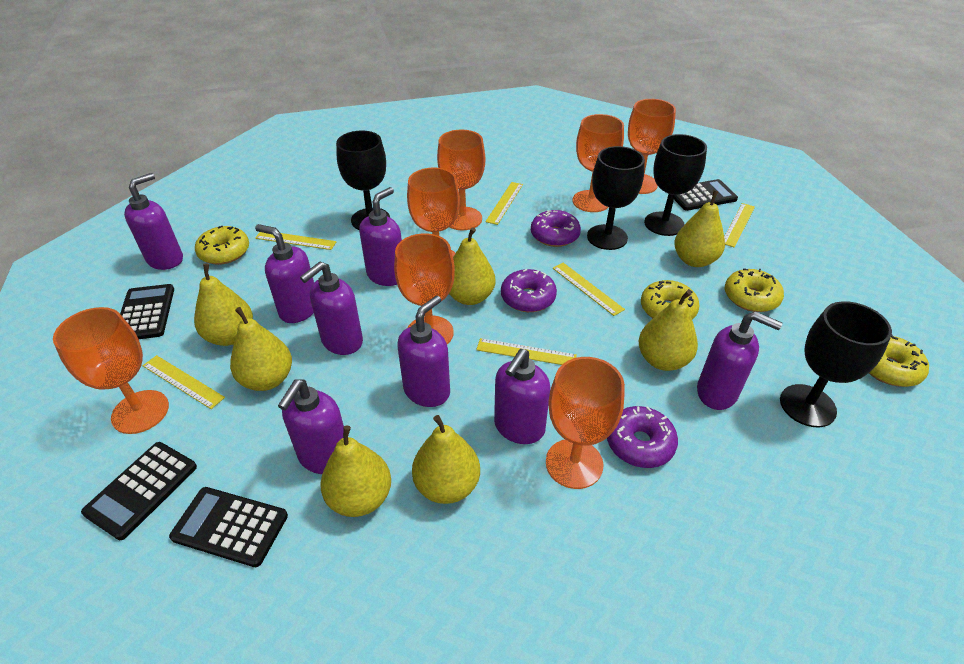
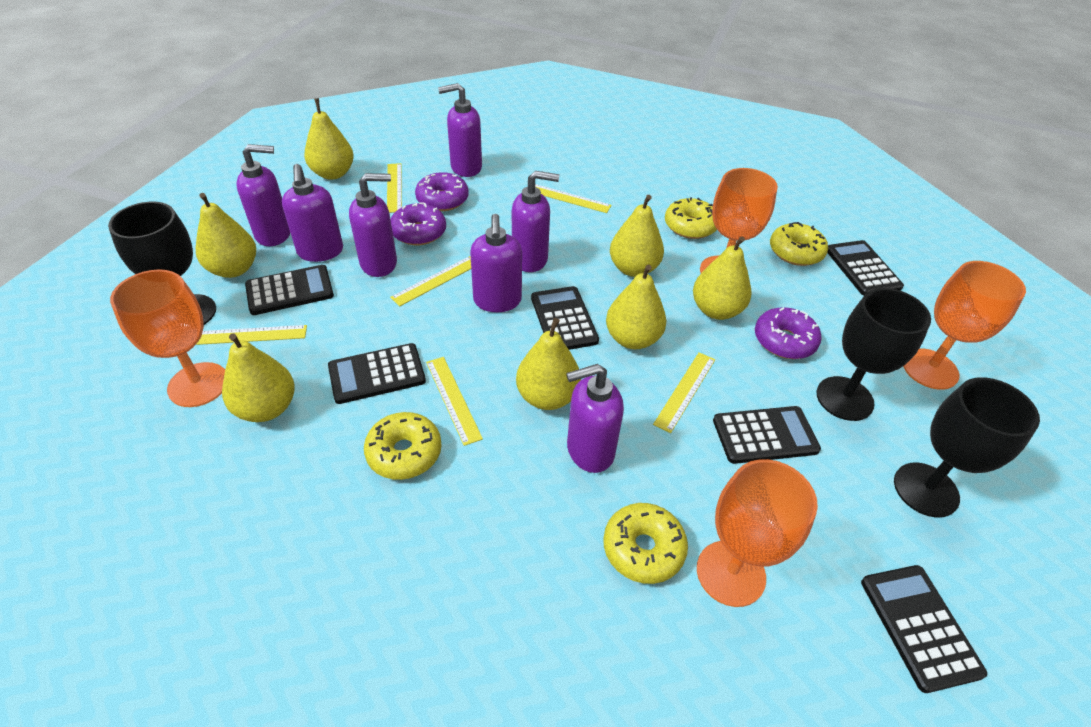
black calculator: 4 -> 6
black goblet: 4 -> 3
orange goblet: 7 -> 4
purple soap dispenser: 8 -> 7

